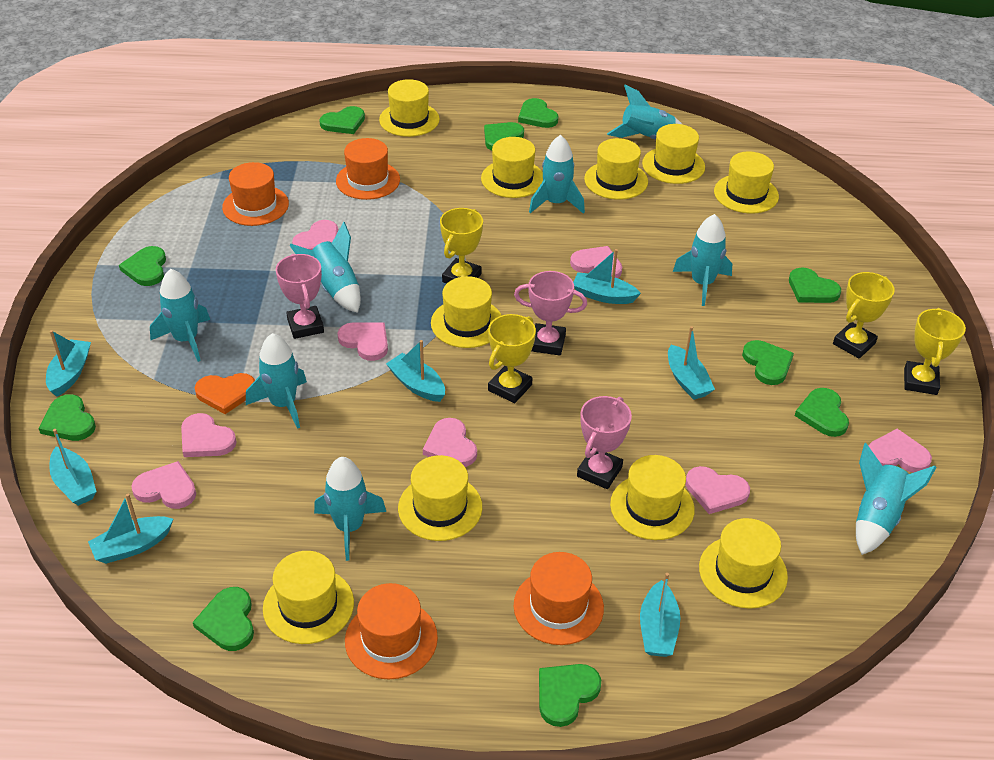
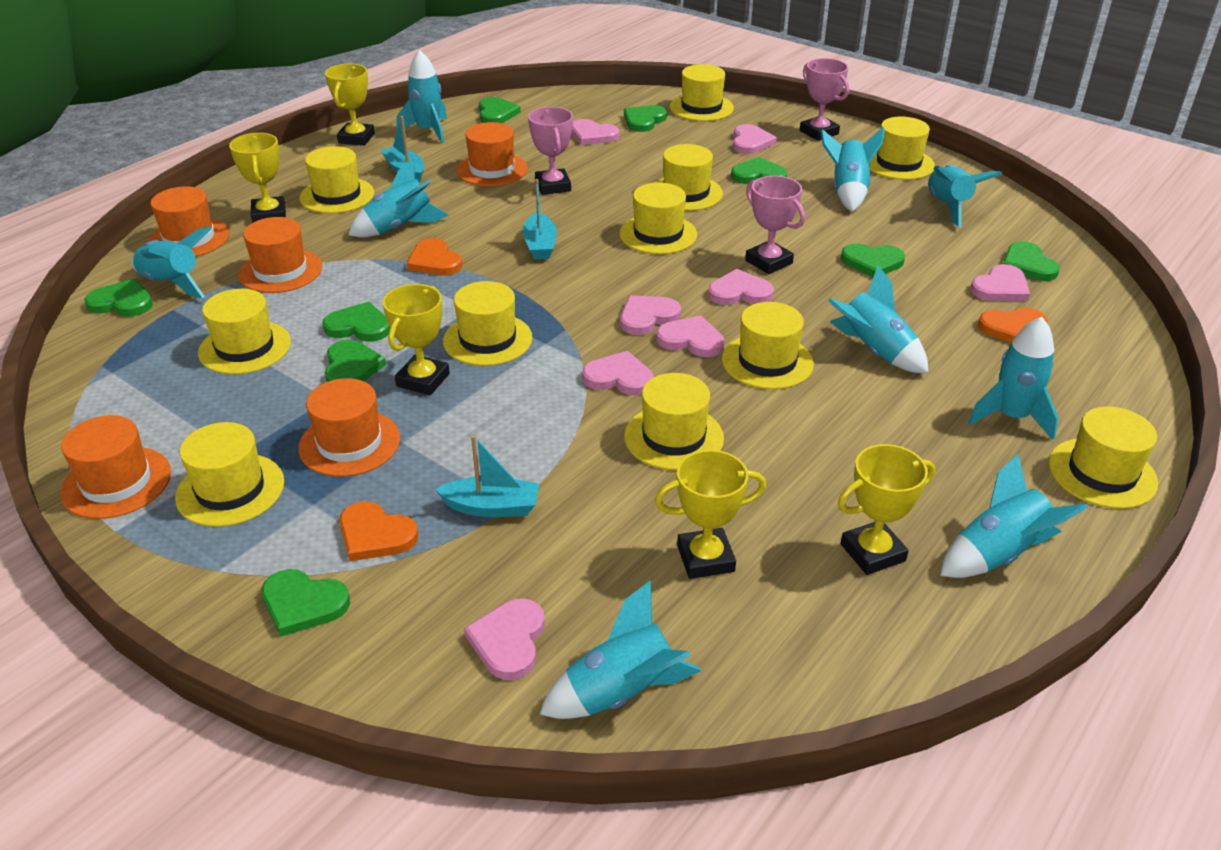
green heart: 10 -> 9
orange hat: 4 -> 5
orange heart: 1 -> 3
turquoise boat: 7 -> 3
turquoise rocket: 8 -> 9
yellow hat: 10 -> 11
yellow trophy: 4 -> 5

